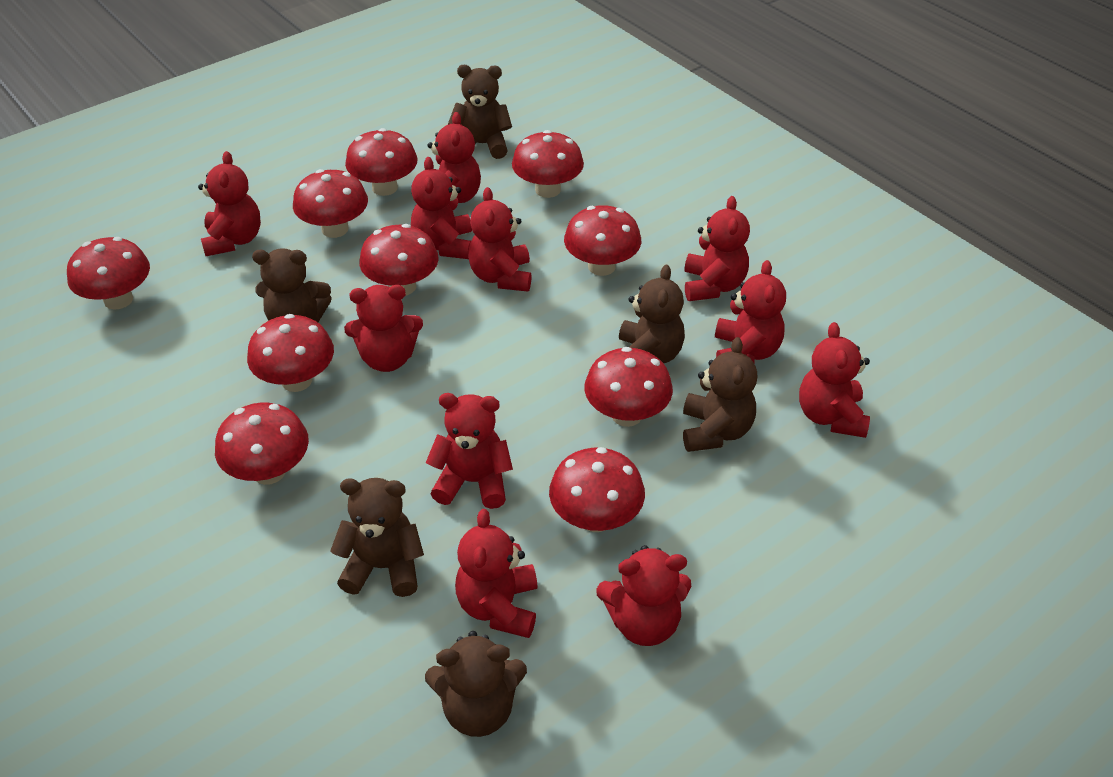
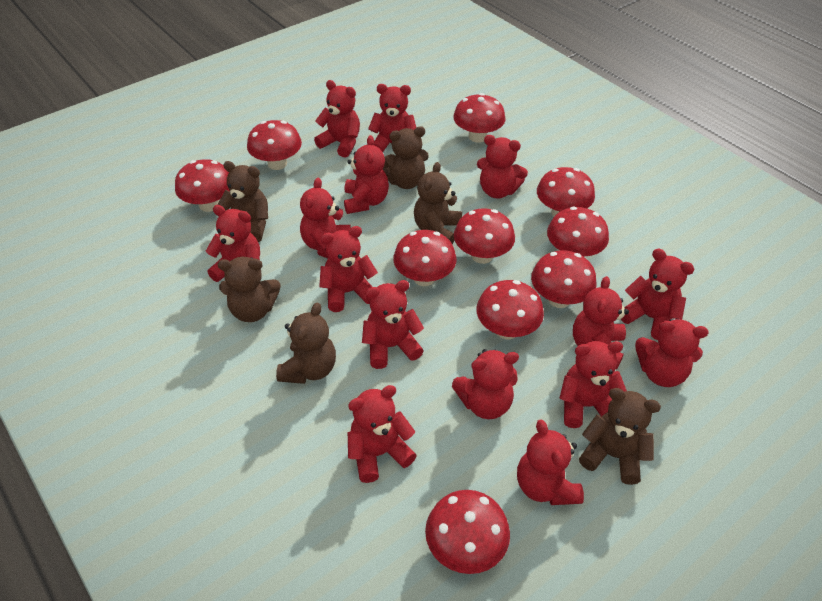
red teddy bear: 11 -> 15

